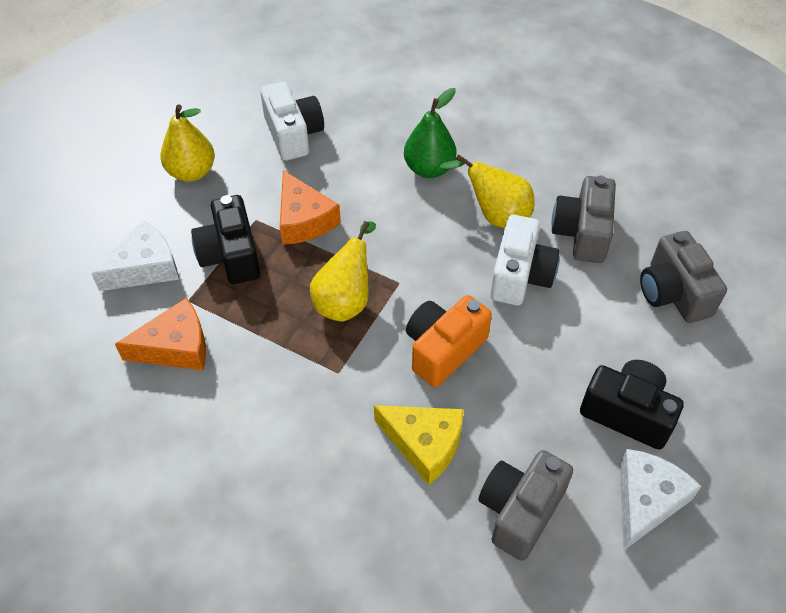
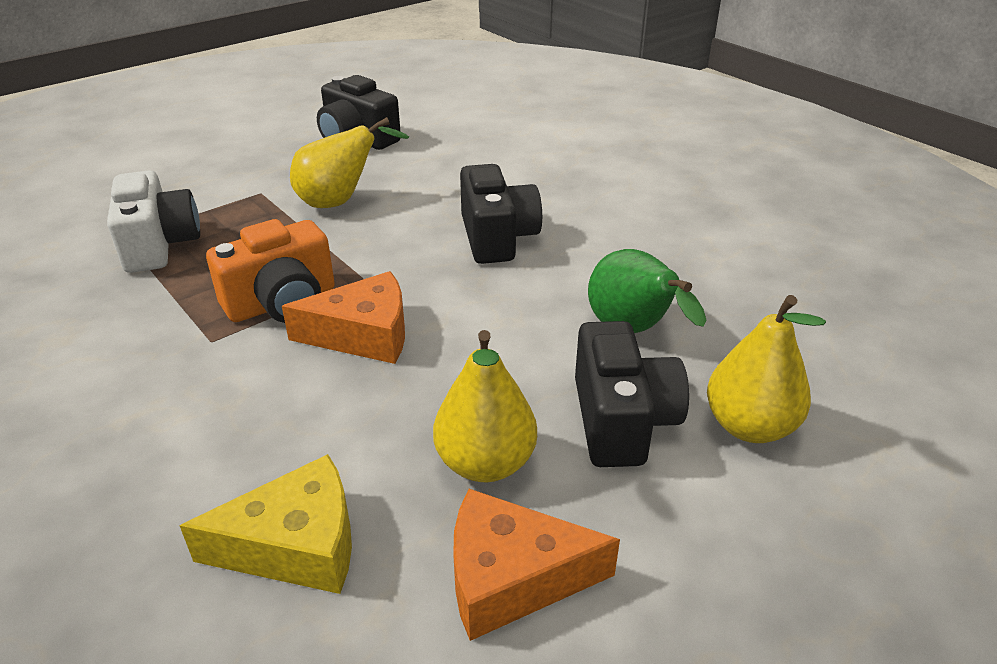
black camera: 2 -> 3
grey camera: 3 -> 0
white camera: 2 -> 1
white cheese: 2 -> 0

